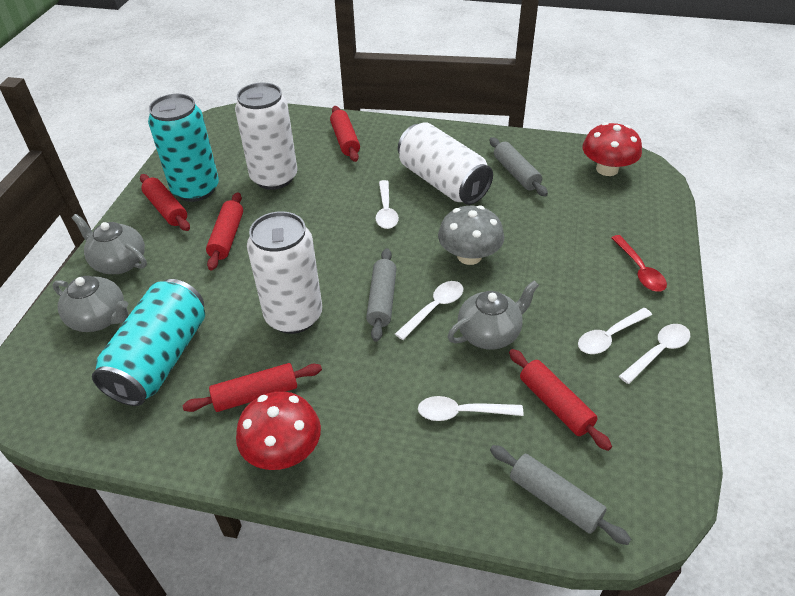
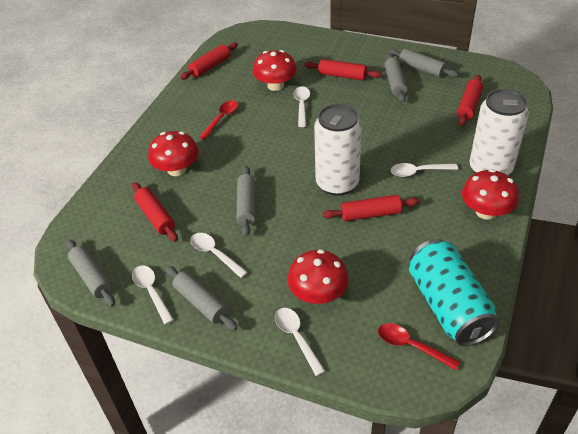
grey mushroom: 1 -> 0
grey rolling pin: 3 -> 5
grey teapot: 3 -> 0
red mushroom: 2 -> 4
red spoon: 1 -> 2
turquoise can: 2 -> 1
white can: 3 -> 2

